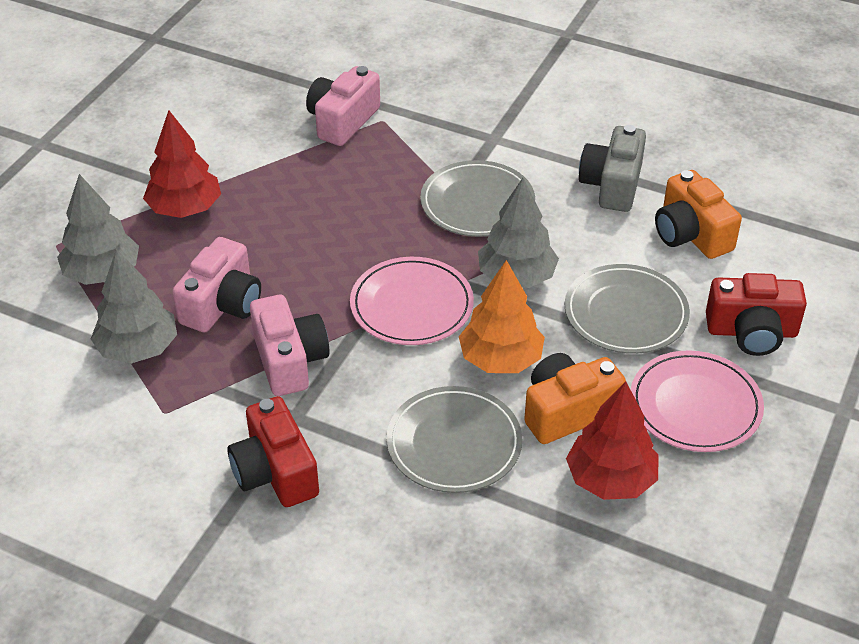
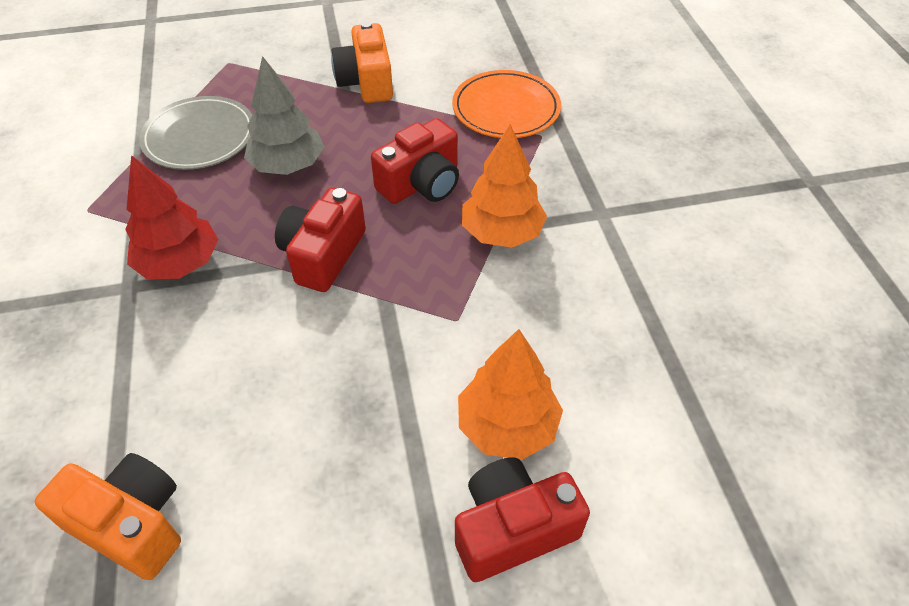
grey camera: 1 -> 0
grey plate: 3 -> 1
grey tree: 3 -> 1
orange plate: 0 -> 1
orange tree: 1 -> 2
pink camera: 3 -> 0
pink plate: 2 -> 0
red camera: 2 -> 3
red tree: 2 -> 1

